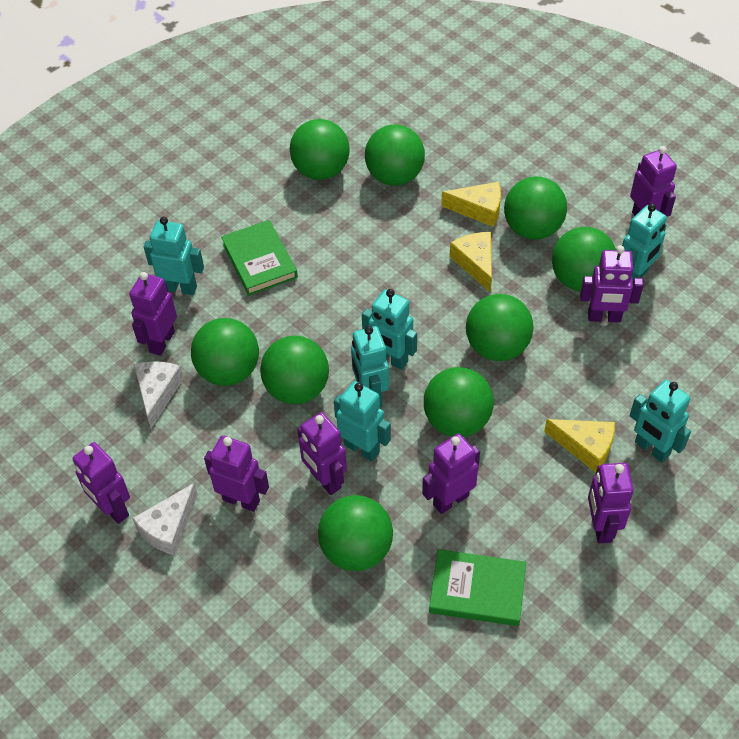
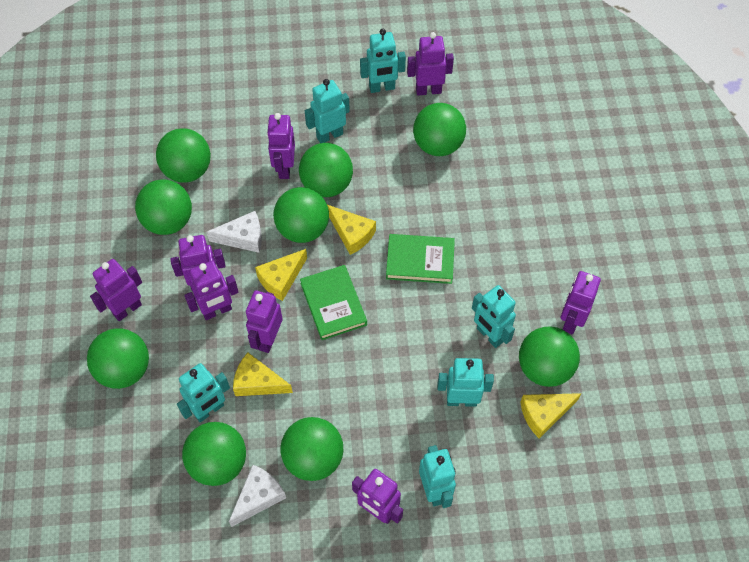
yellow cheese: 3 -> 4

